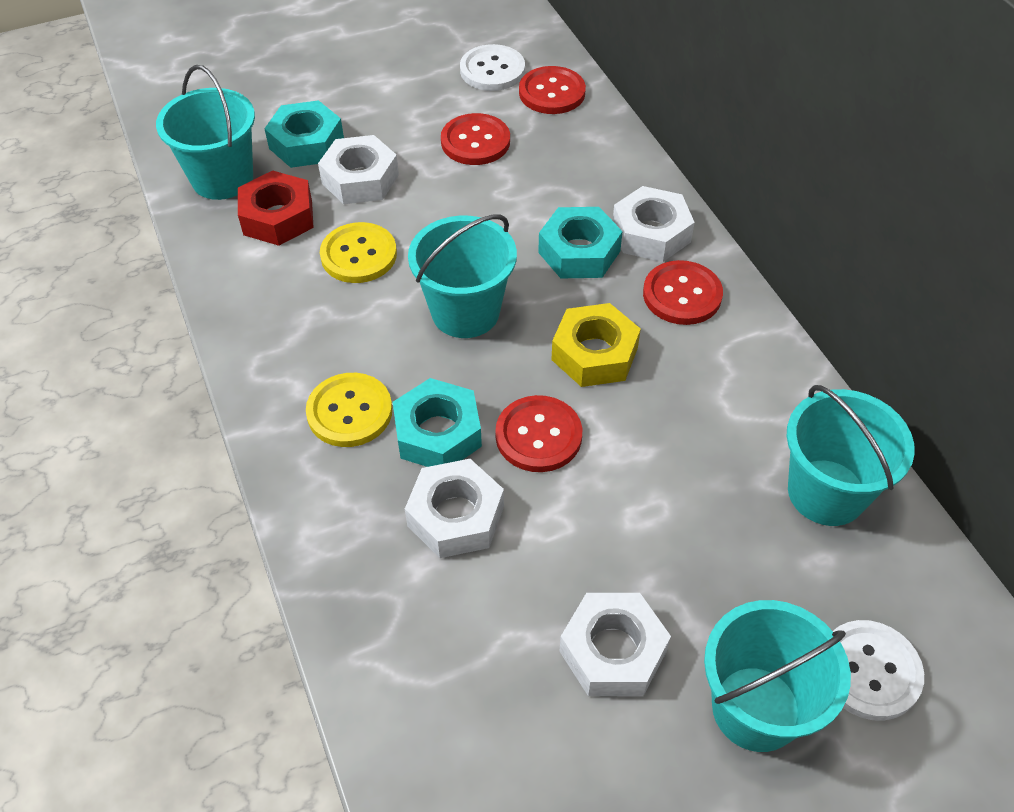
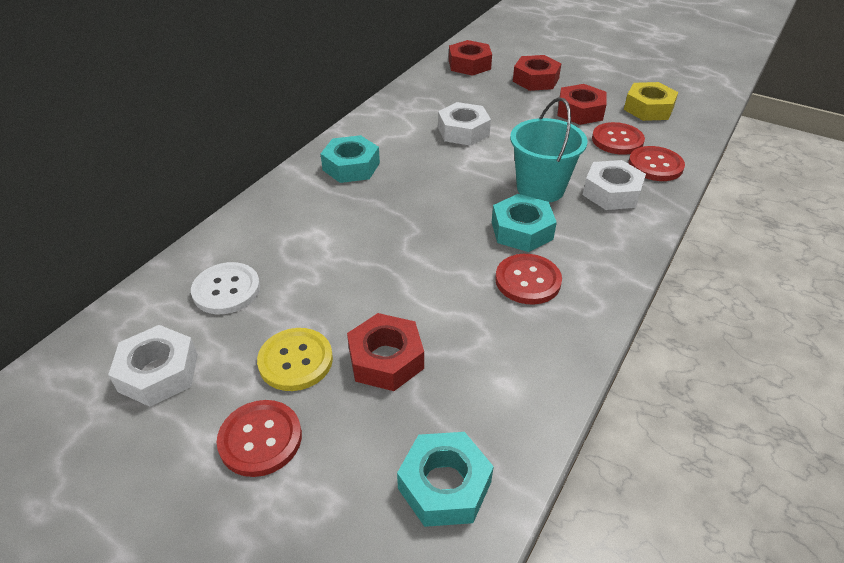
red nut: 1 -> 4
turquoise bucket: 4 -> 1
white button: 2 -> 1
white nut: 4 -> 3
yellow button: 2 -> 1

